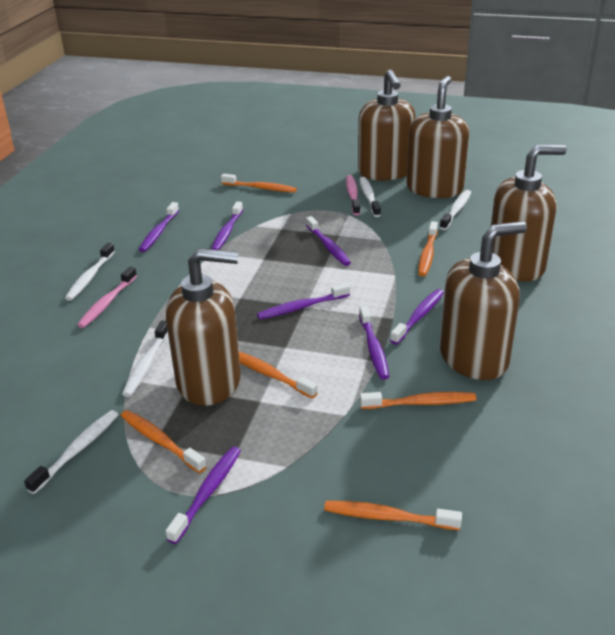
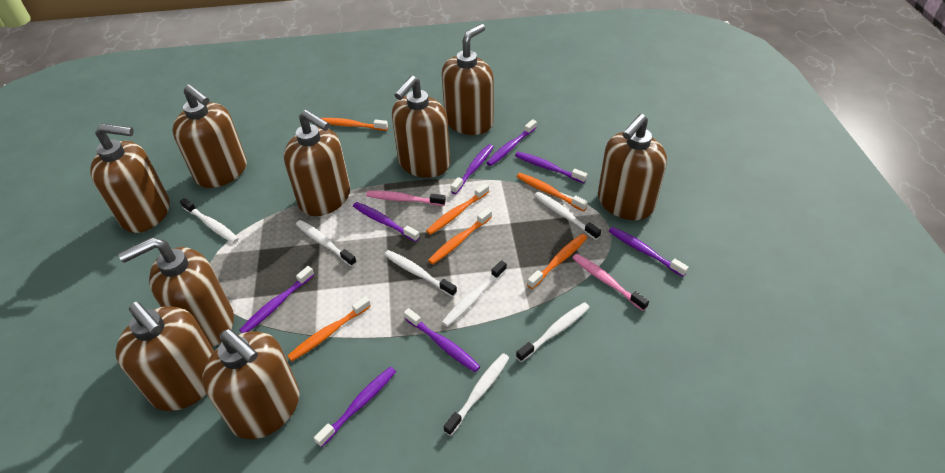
brown soap dispenser: 5 -> 9
purple toothbrush: 7 -> 8
white toothbrush: 5 -> 7

